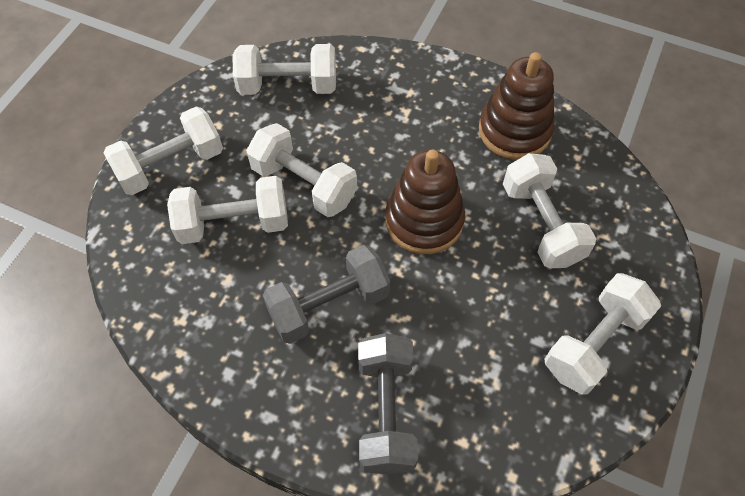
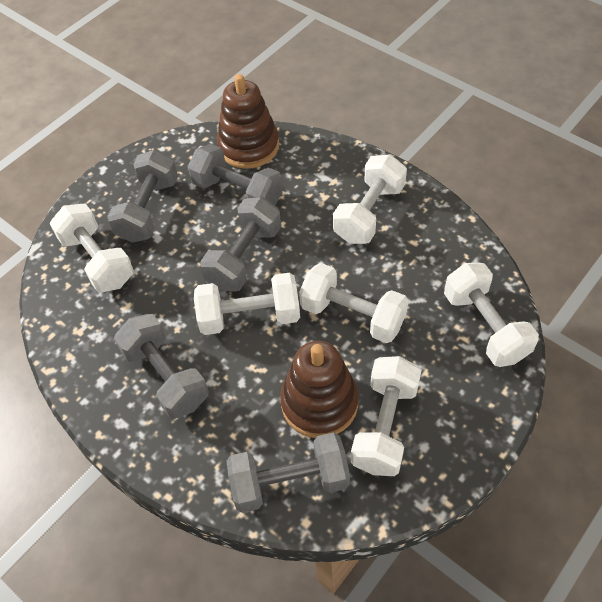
grey dumbbell: 2 -> 5

